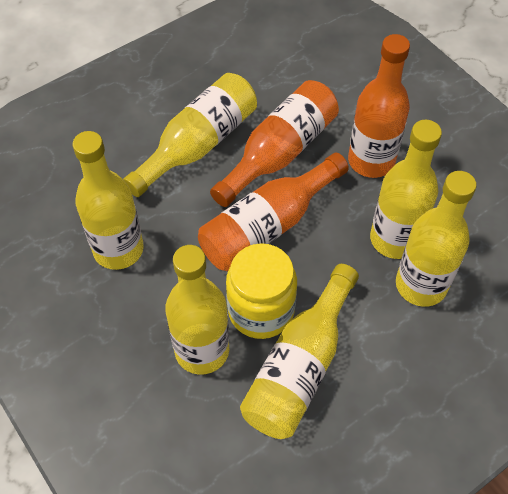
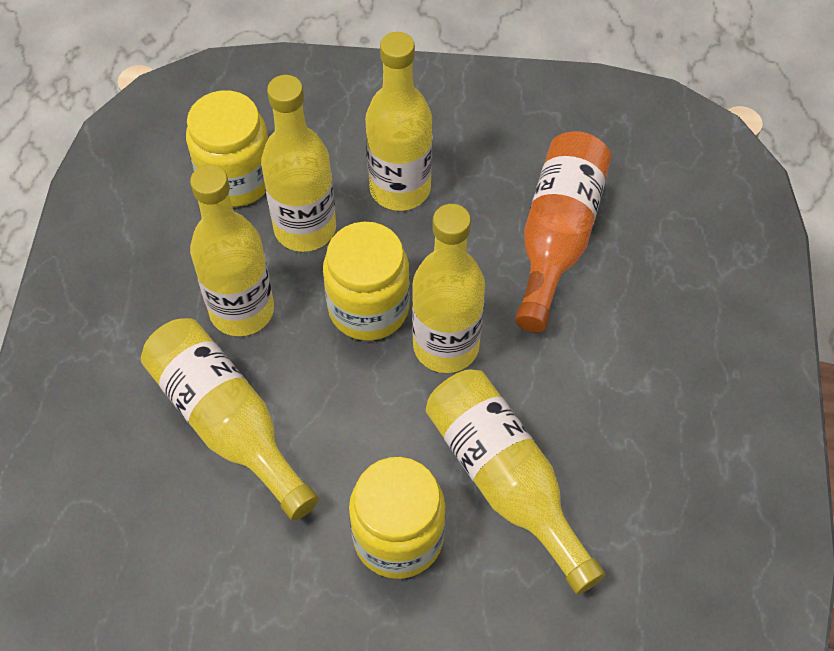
orange bottle: 3 -> 1
yellow jar: 1 -> 3

